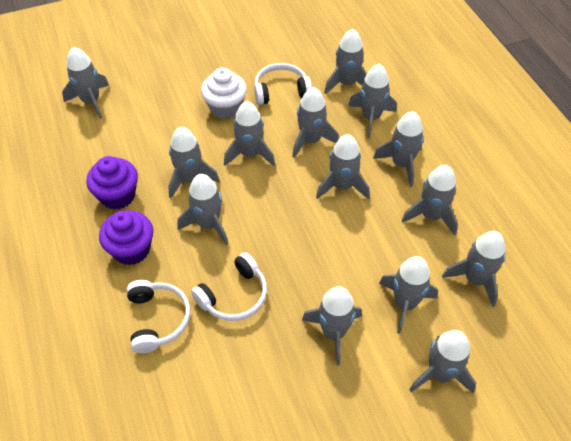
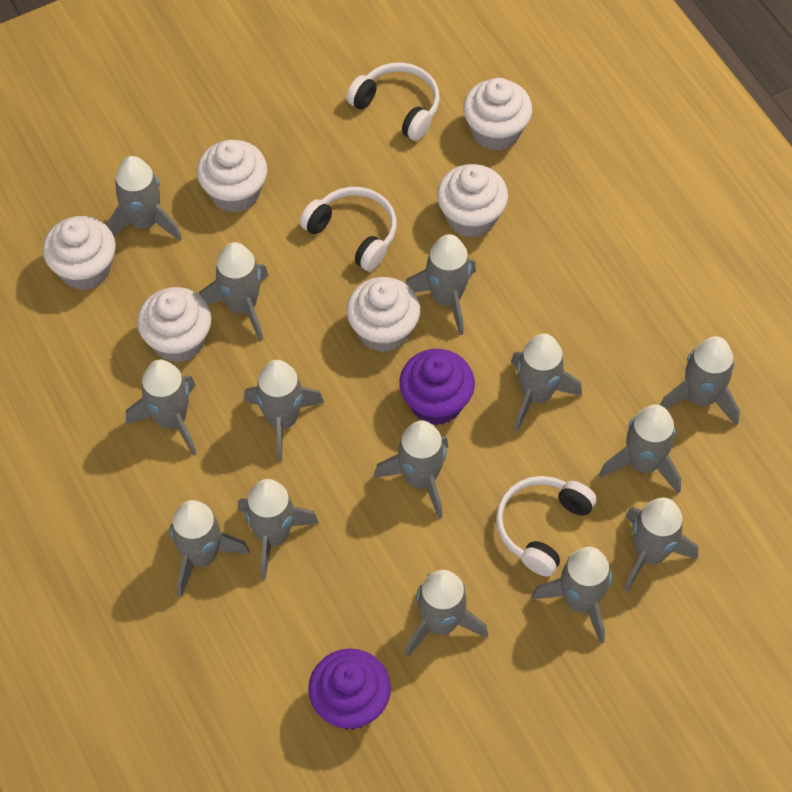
white cupcake: 1 -> 6

